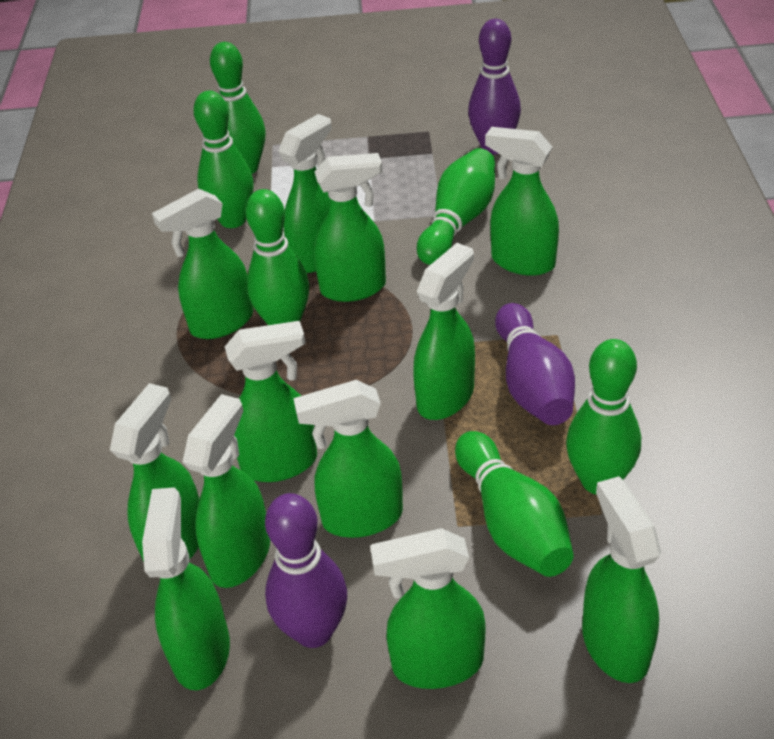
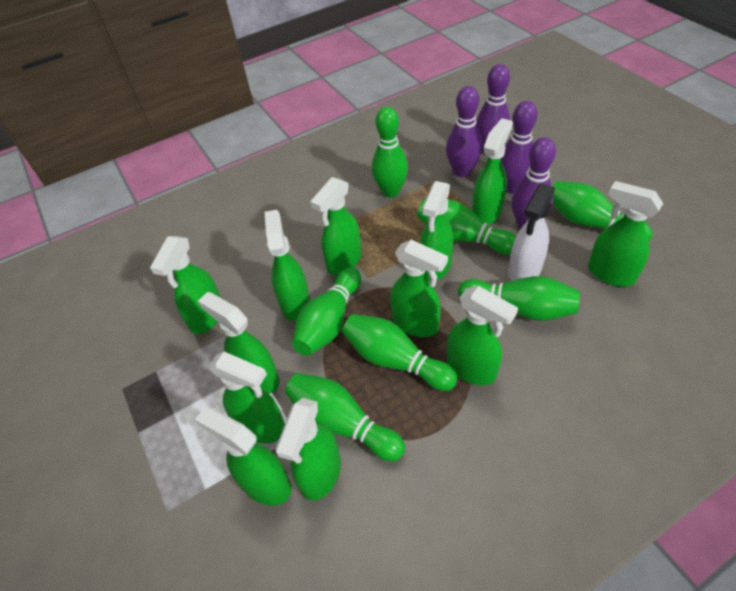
green bowling pin: 6 -> 7
purple bowling pin: 3 -> 4
white spray bottle: 0 -> 1

